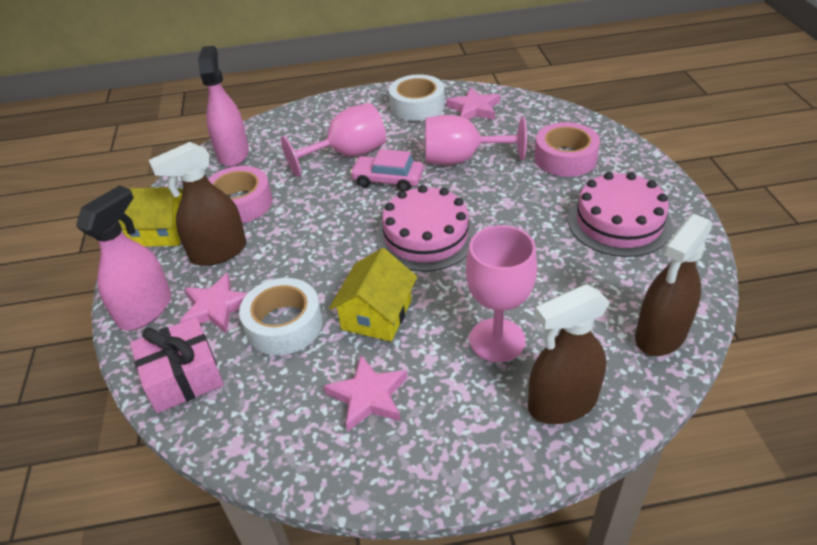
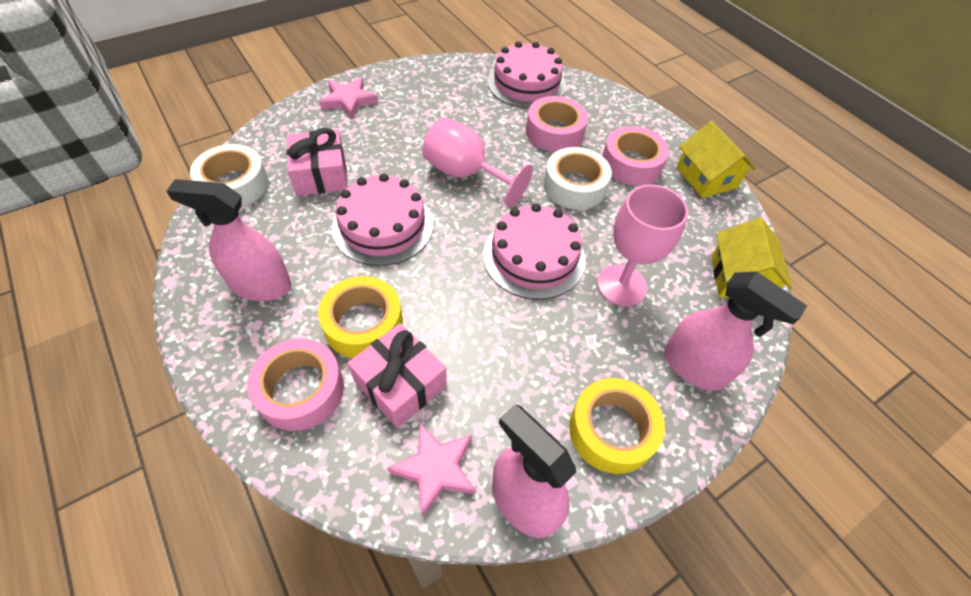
brown spray bottle: 3 -> 0
pink cake: 2 -> 3
pink car: 1 -> 0
pink gift: 1 -> 2
pink goblet: 3 -> 2
pink spray bottle: 2 -> 3
pink star: 3 -> 2
pink tape: 2 -> 3
yellow tape: 0 -> 2

